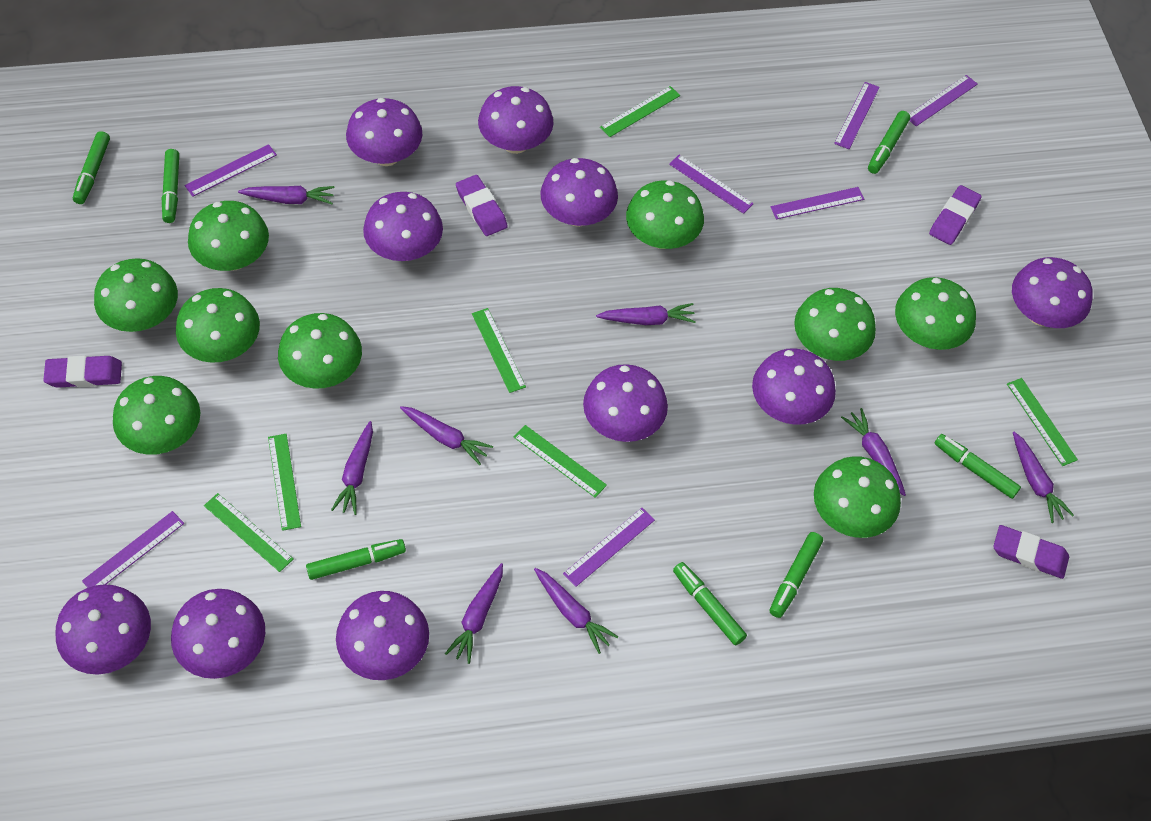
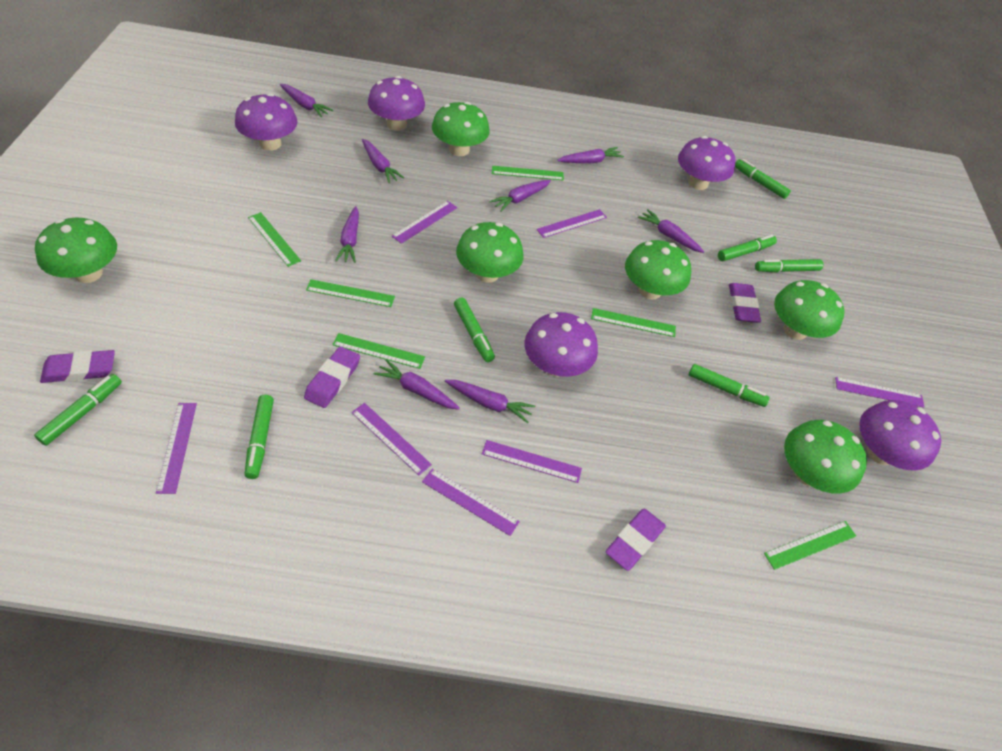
green mushroom: 9 -> 6
purple mushroom: 10 -> 5

